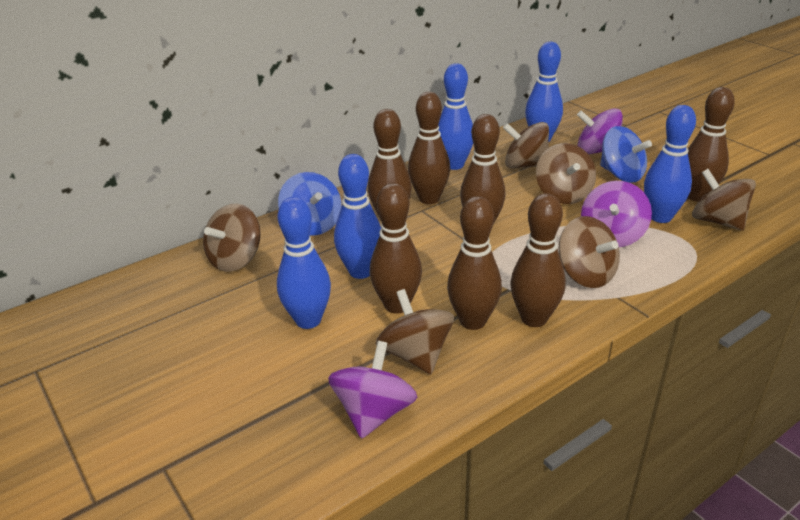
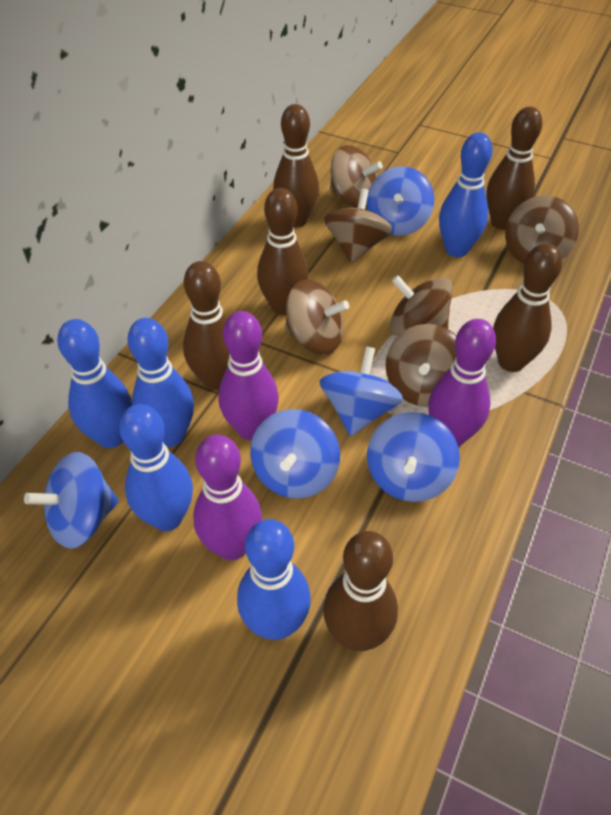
blue spinning top: 2 -> 5
brown bowling pin: 7 -> 6
purple bowling pin: 0 -> 3
purple spinning top: 3 -> 0

